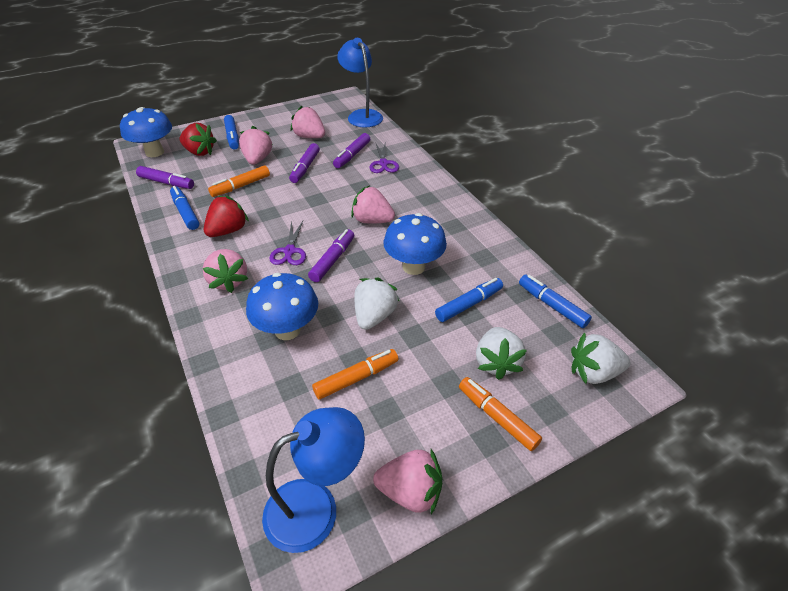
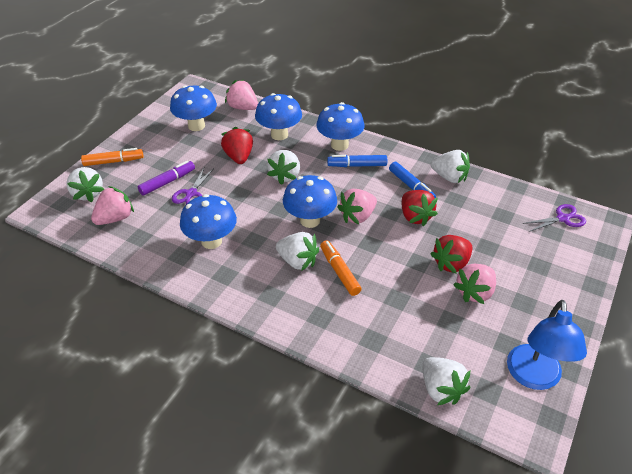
blue lamp: 2 -> 1
blue marker: 4 -> 2
blue mushroom: 3 -> 5
orange marker: 3 -> 2
pink strawberry: 5 -> 4
purple marker: 4 -> 1
red strawberry: 2 -> 3
white strawberry: 3 -> 5

